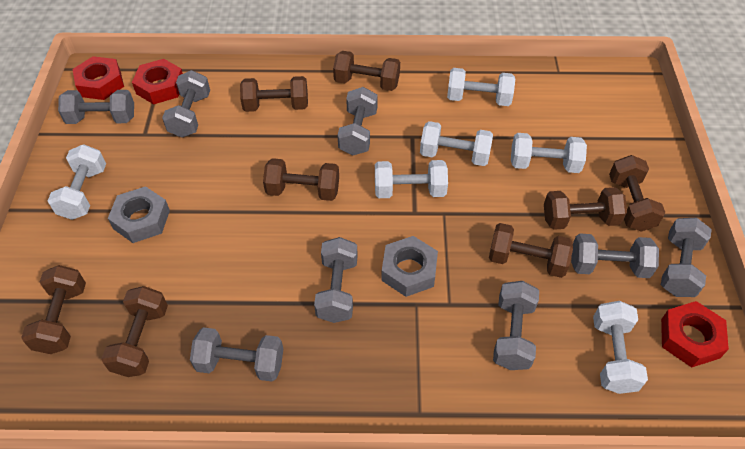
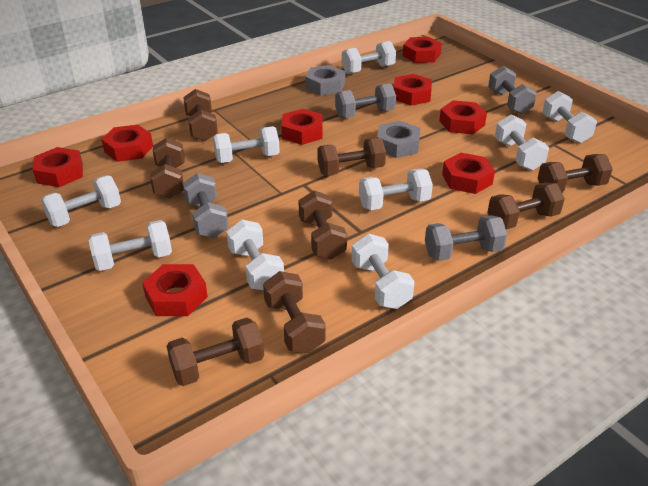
grey dumbbell: 8 -> 4
red nut: 3 -> 8
white dumbbell: 6 -> 9

